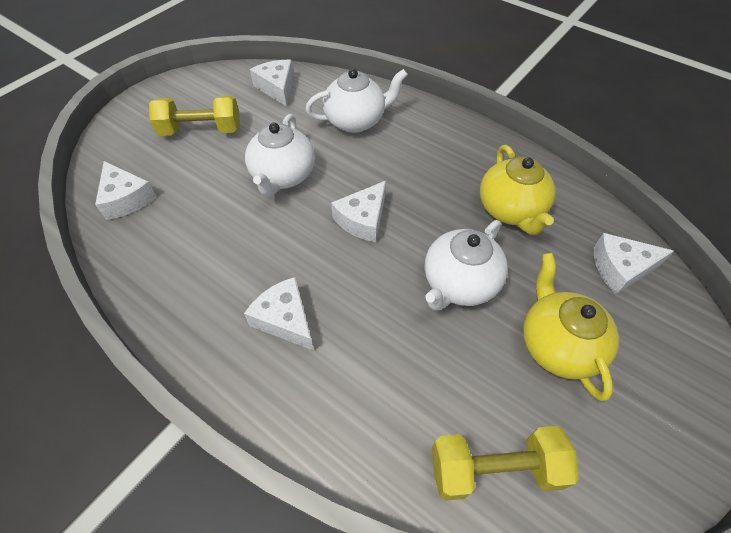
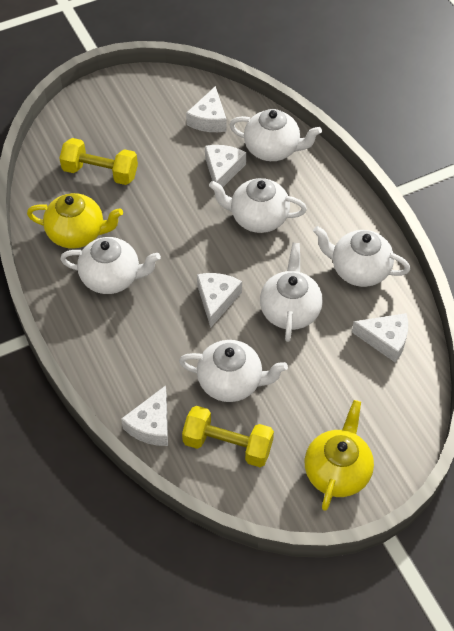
white teapot: 3 -> 6

